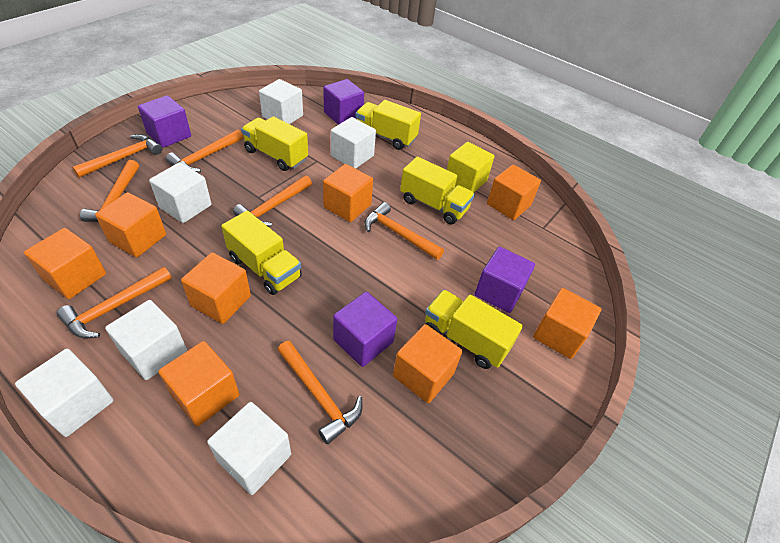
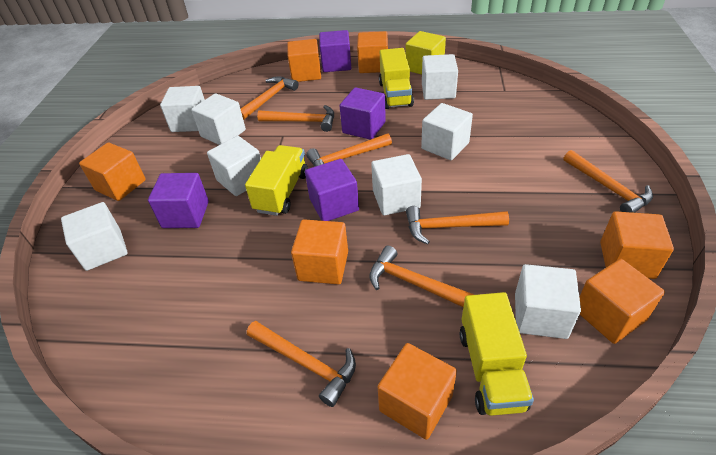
orange cube: 8 -> 7
white cube: 6 -> 8
yellow truck: 5 -> 3

